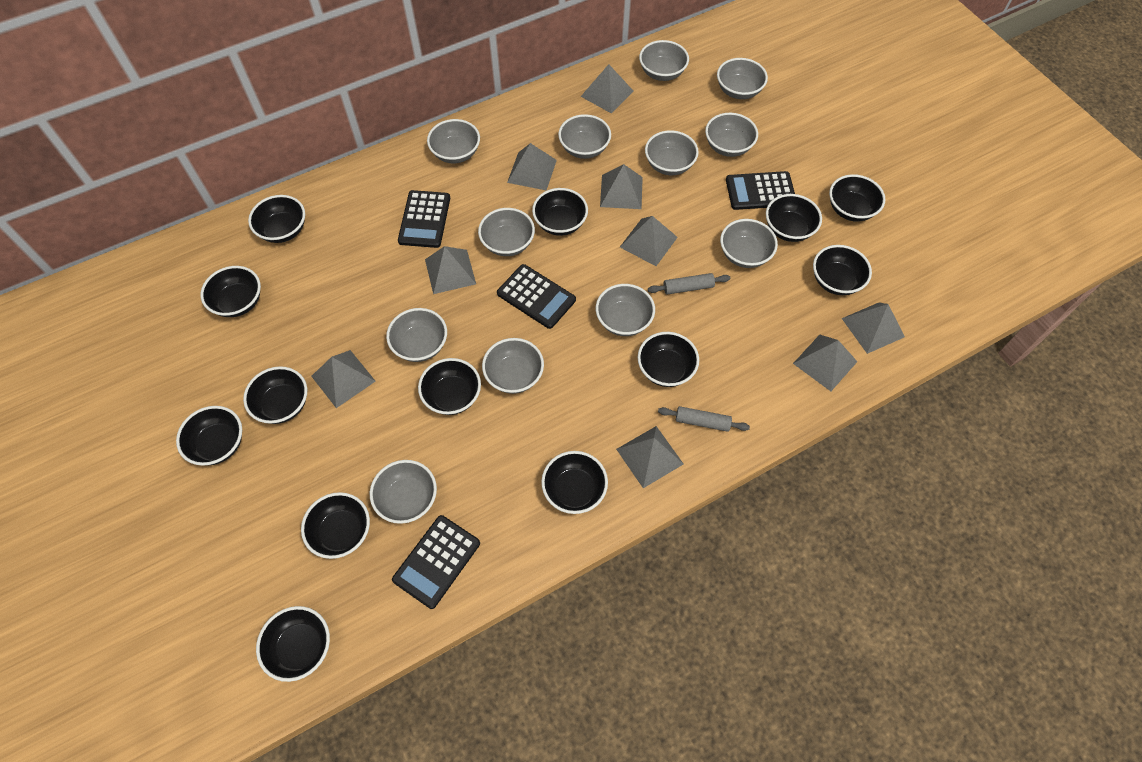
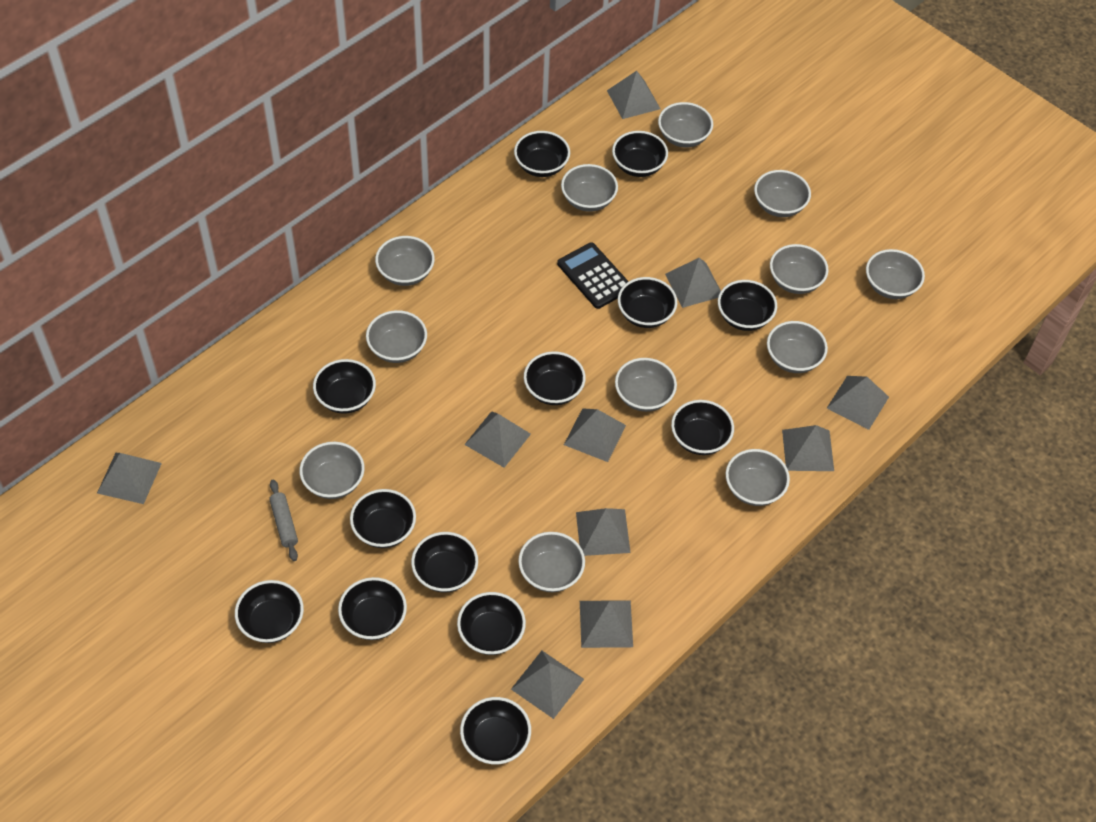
black calculator: 4 -> 1
grey pyramid: 9 -> 10
grey rolling pin: 2 -> 1

